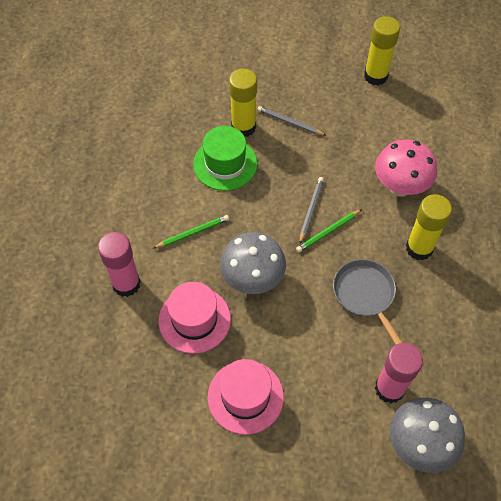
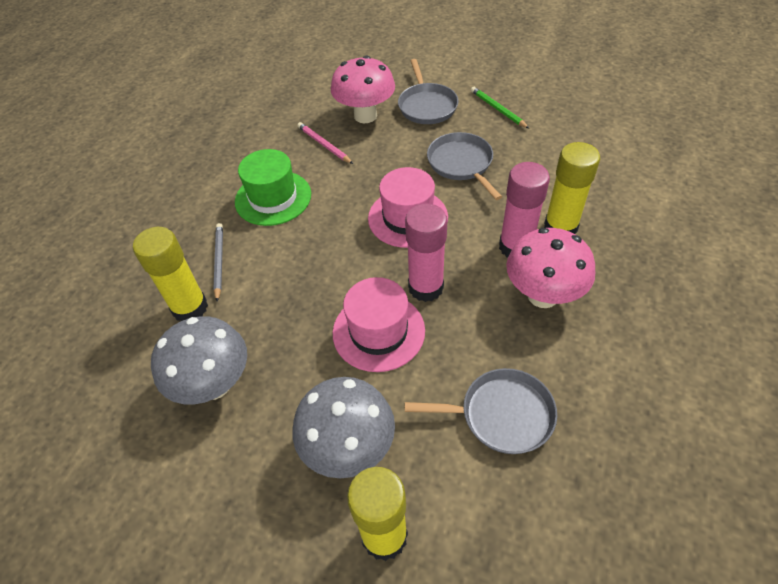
green pencil: 2 -> 1
grey pan: 1 -> 3
grey pencil: 2 -> 1
pink mushroom: 1 -> 2
pink pencil: 0 -> 1

